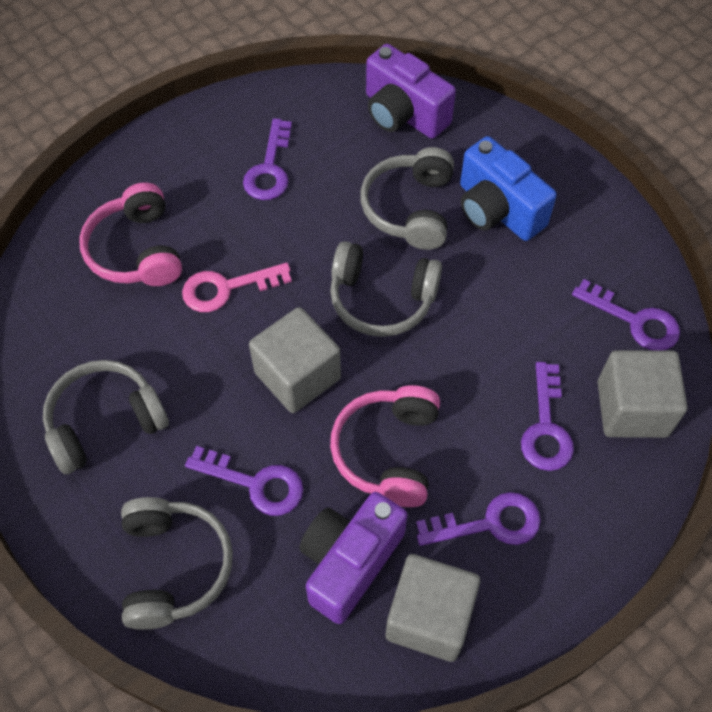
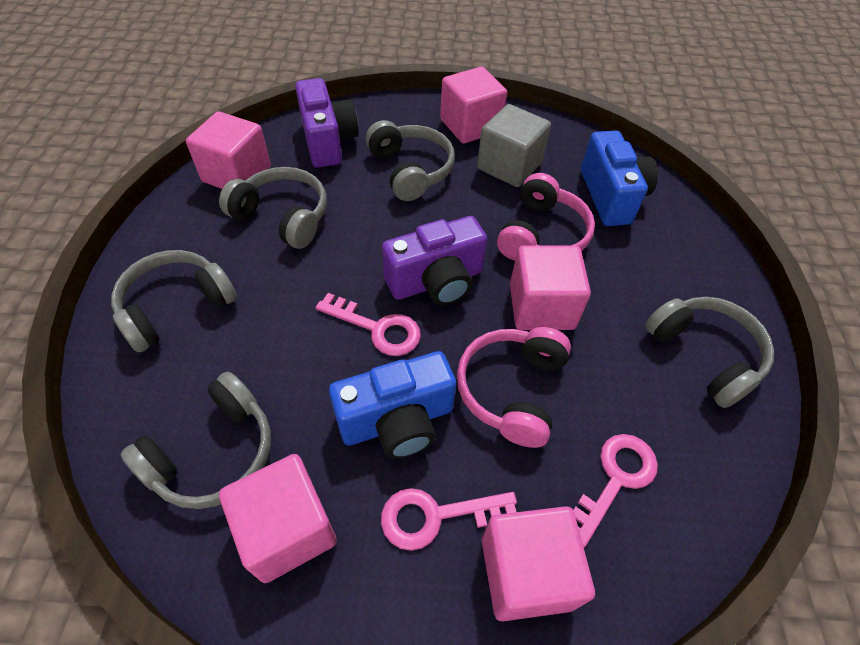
blue camera: 1 -> 2
grey cube: 3 -> 1
grey headphones: 4 -> 5
pink cube: 0 -> 5
pink key: 1 -> 3
purple key: 5 -> 0

